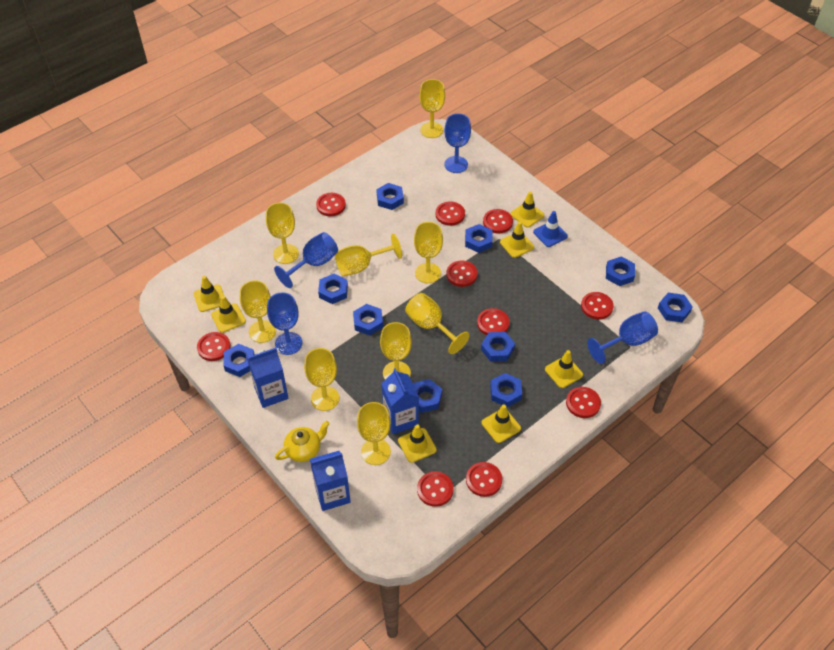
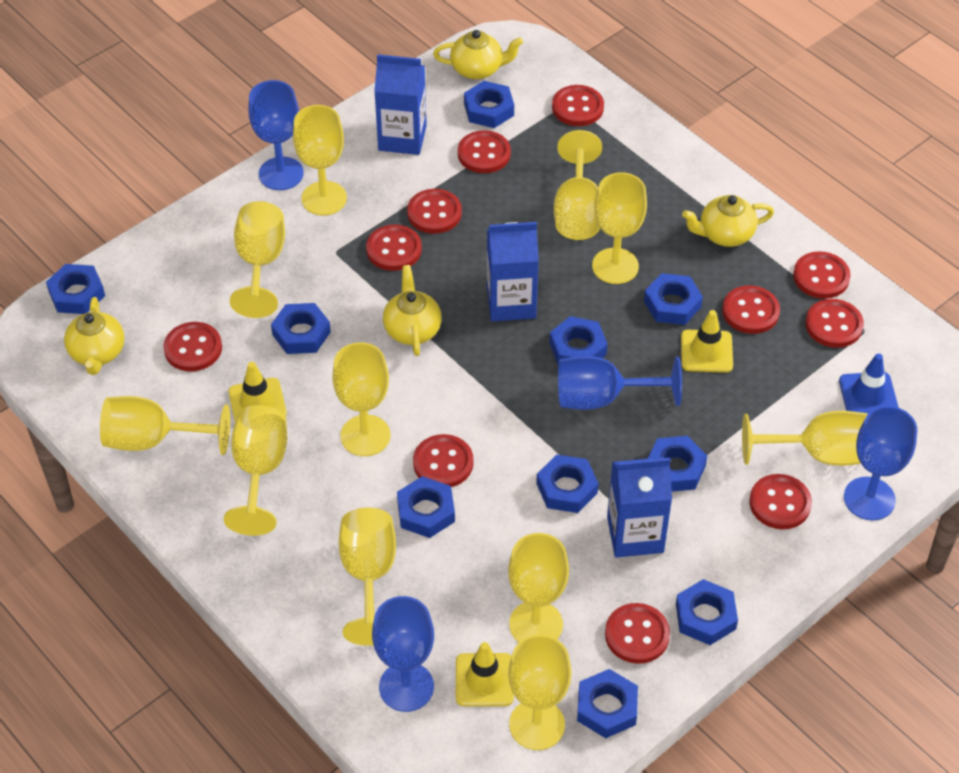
red button: 10 -> 11
yellow goblet: 9 -> 11
yellow teapot: 1 -> 4
yellow traffic cone: 7 -> 3

